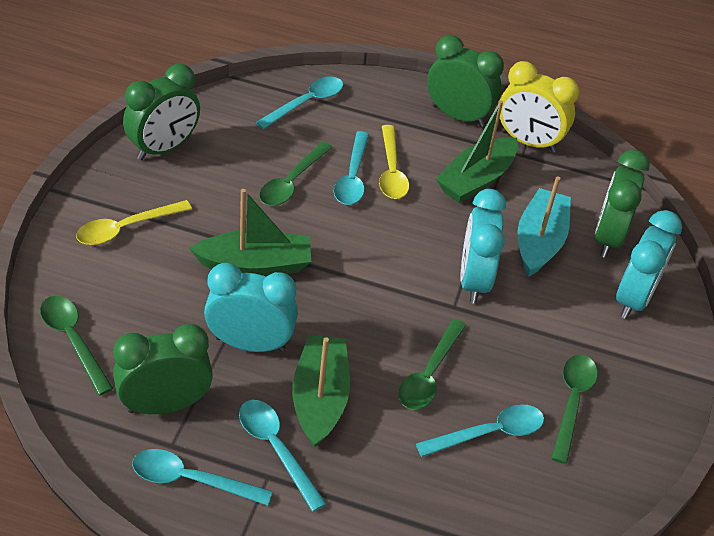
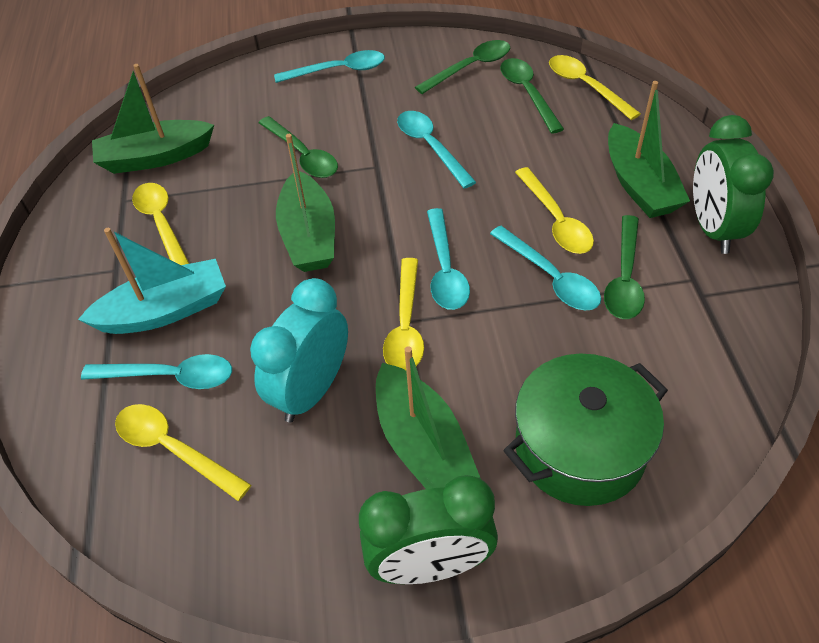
green boat: 3 -> 4
green clock: 4 -> 2
green pot: 0 -> 1
turquoise clock: 3 -> 1
yellow clock: 1 -> 0
yellow spoon: 2 -> 5

